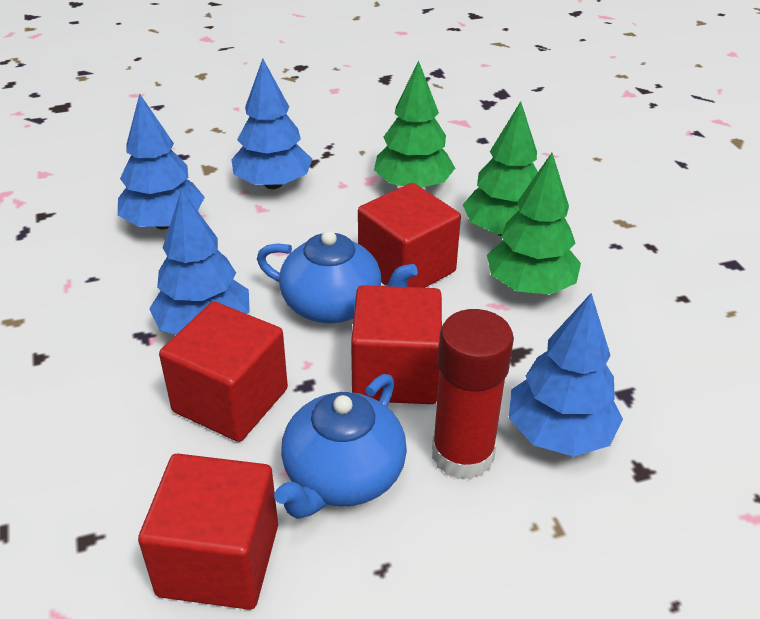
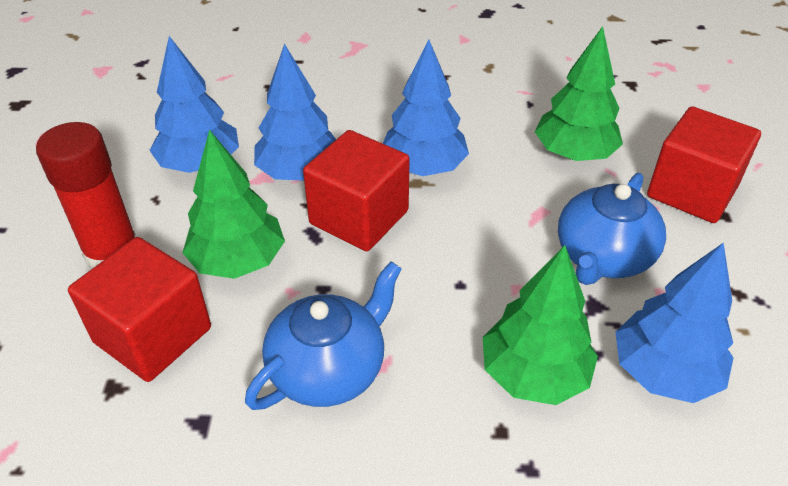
red cube: 4 -> 3

